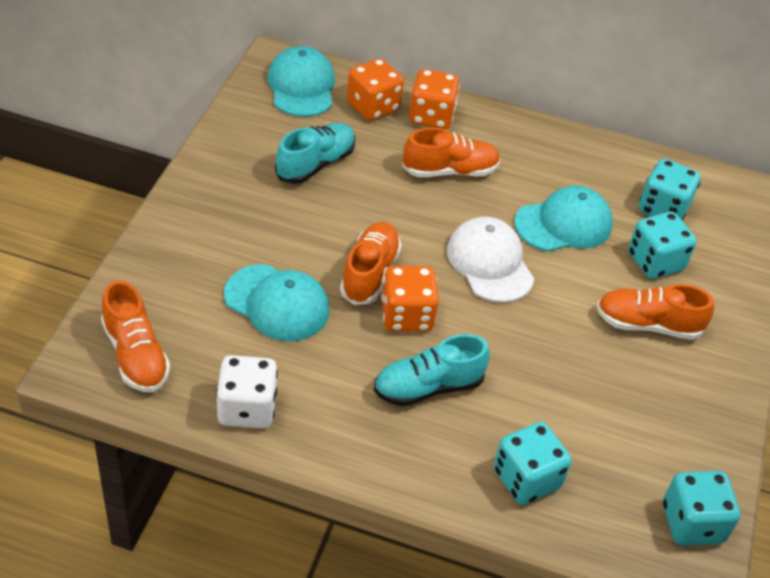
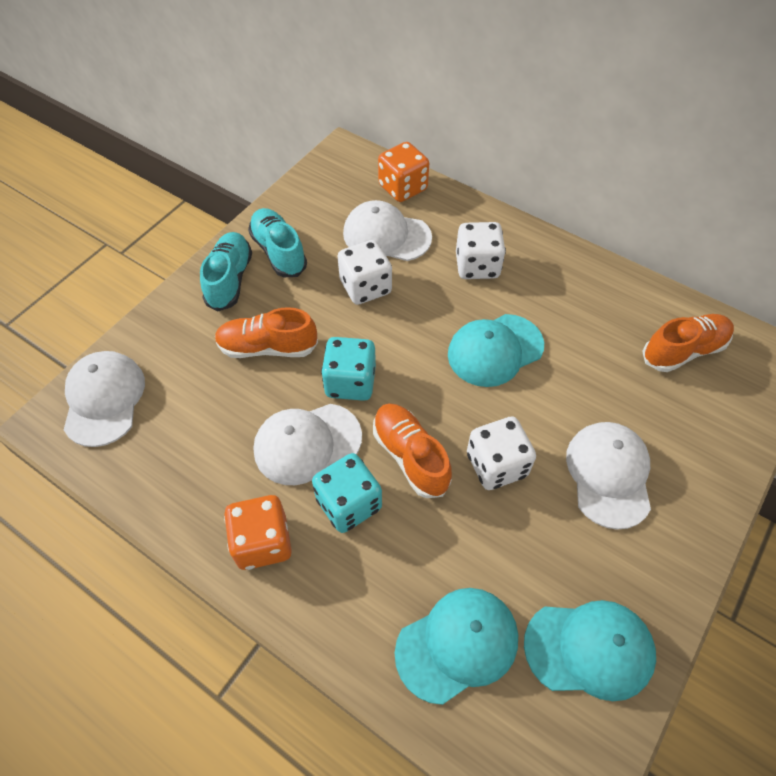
orange dice: 3 -> 2
orange shoe: 4 -> 3
turquoise dice: 4 -> 2
white cap: 1 -> 4
white dice: 1 -> 3

